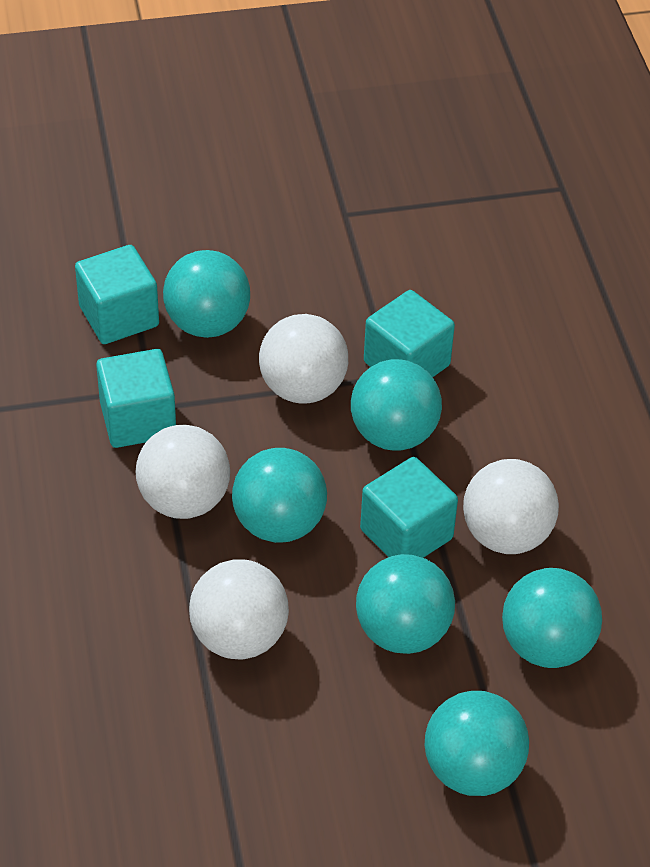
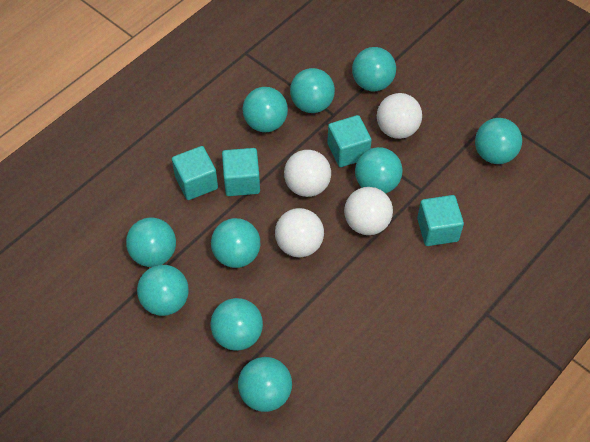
turquoise ball: 6 -> 10

